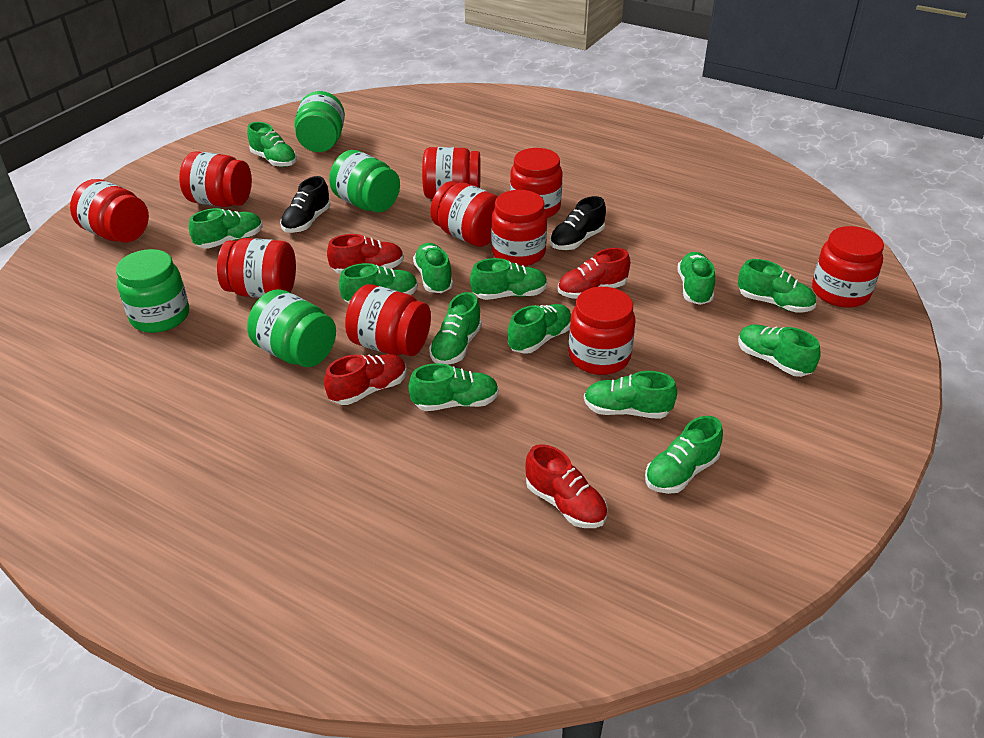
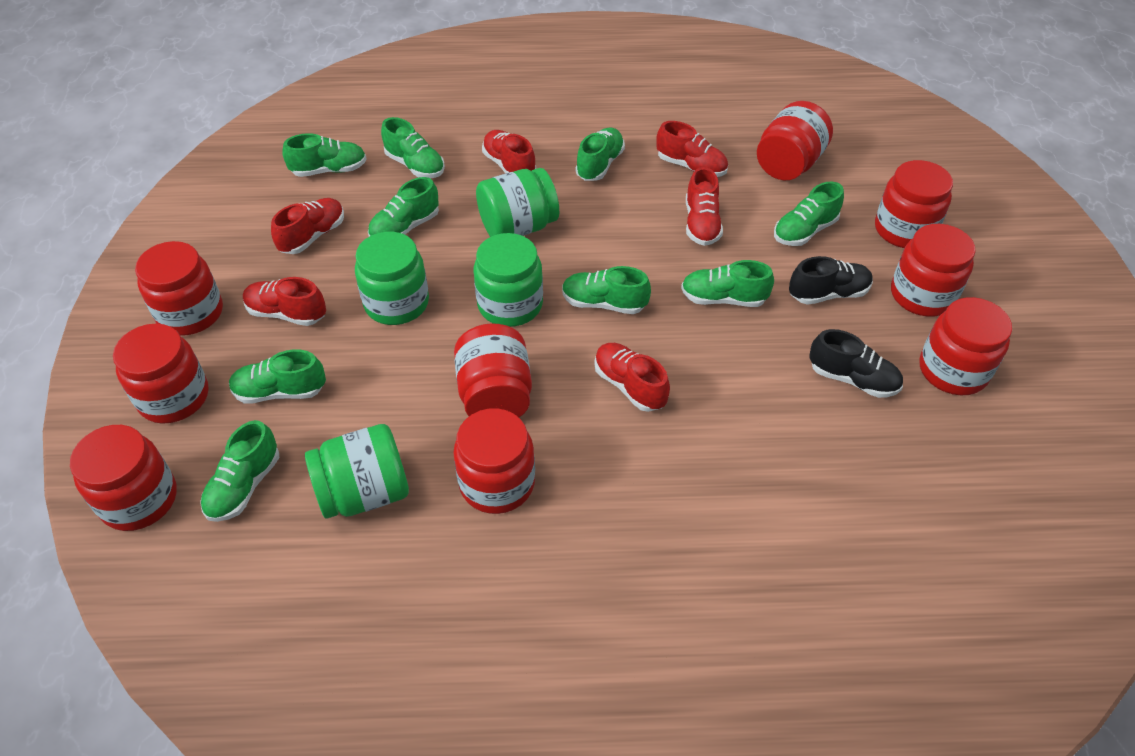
green shoe: 13 -> 9
red jar: 10 -> 9
red shoe: 4 -> 6

